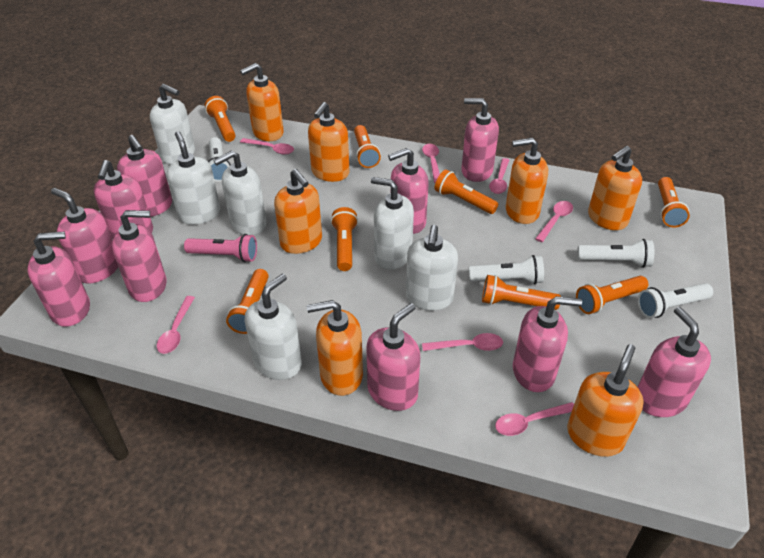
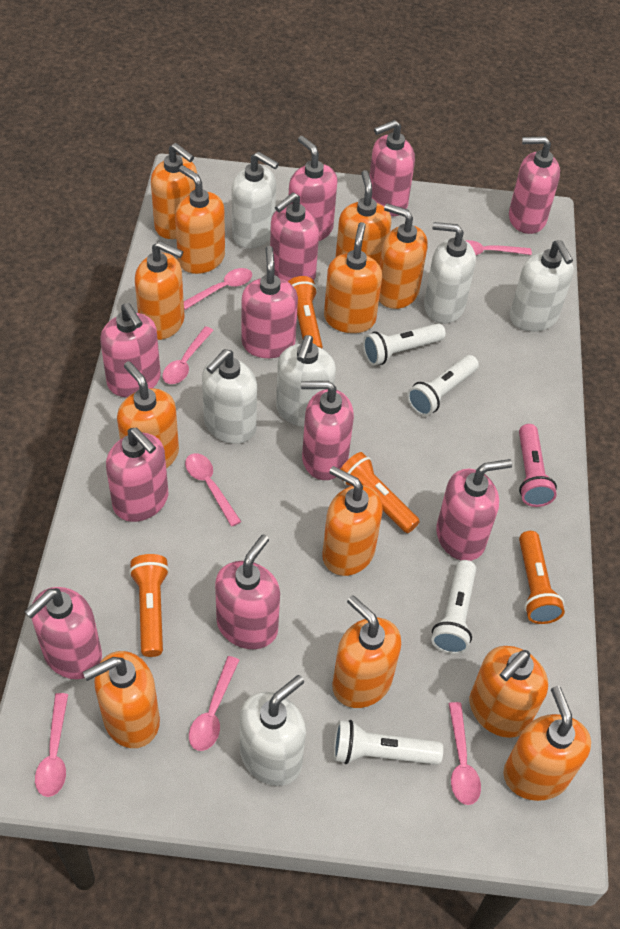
orange flashlight: 8 -> 4
orange soap dispenser: 7 -> 12
pink soap dispenser: 10 -> 11

